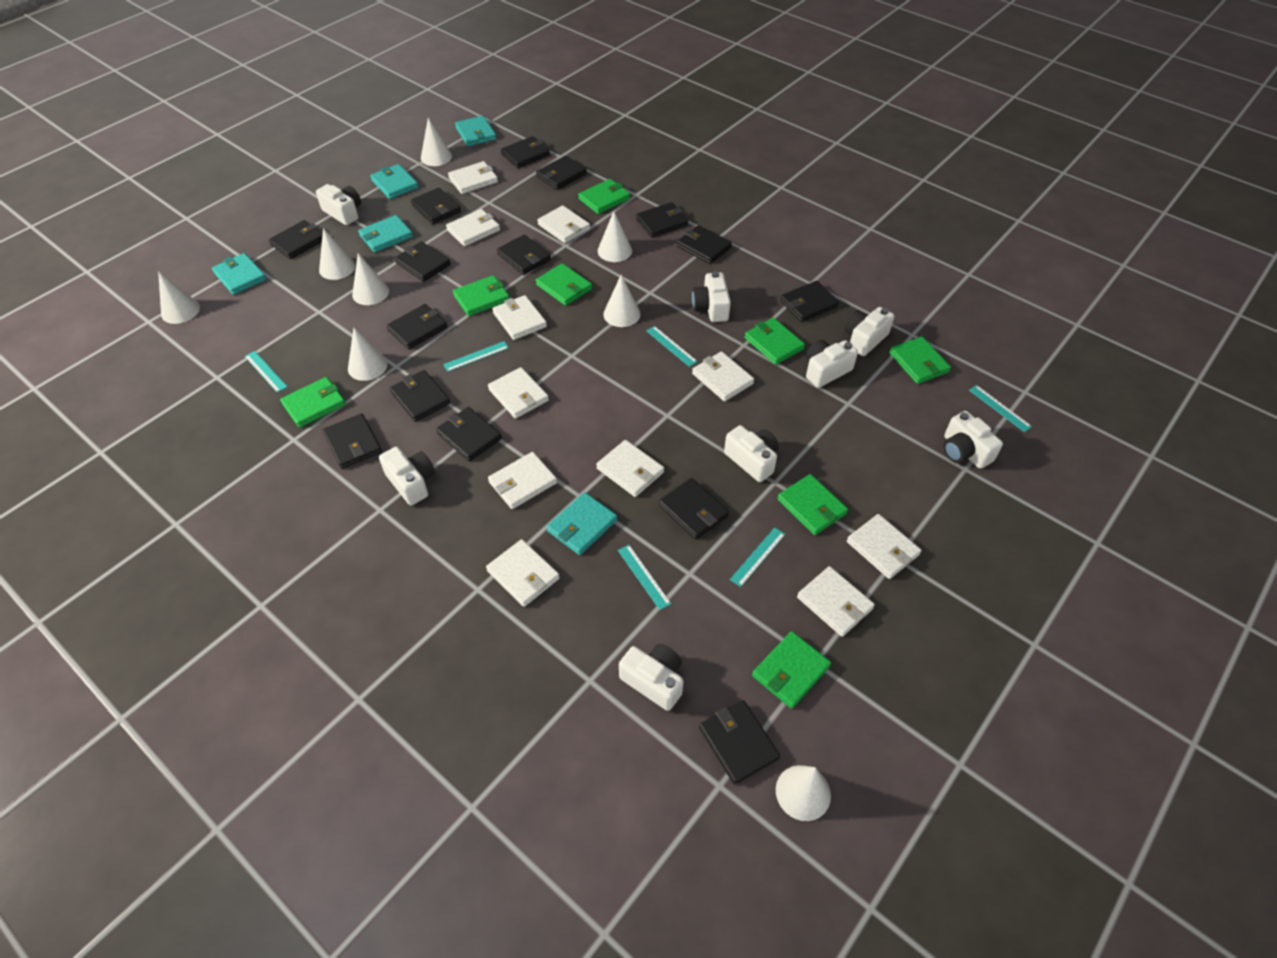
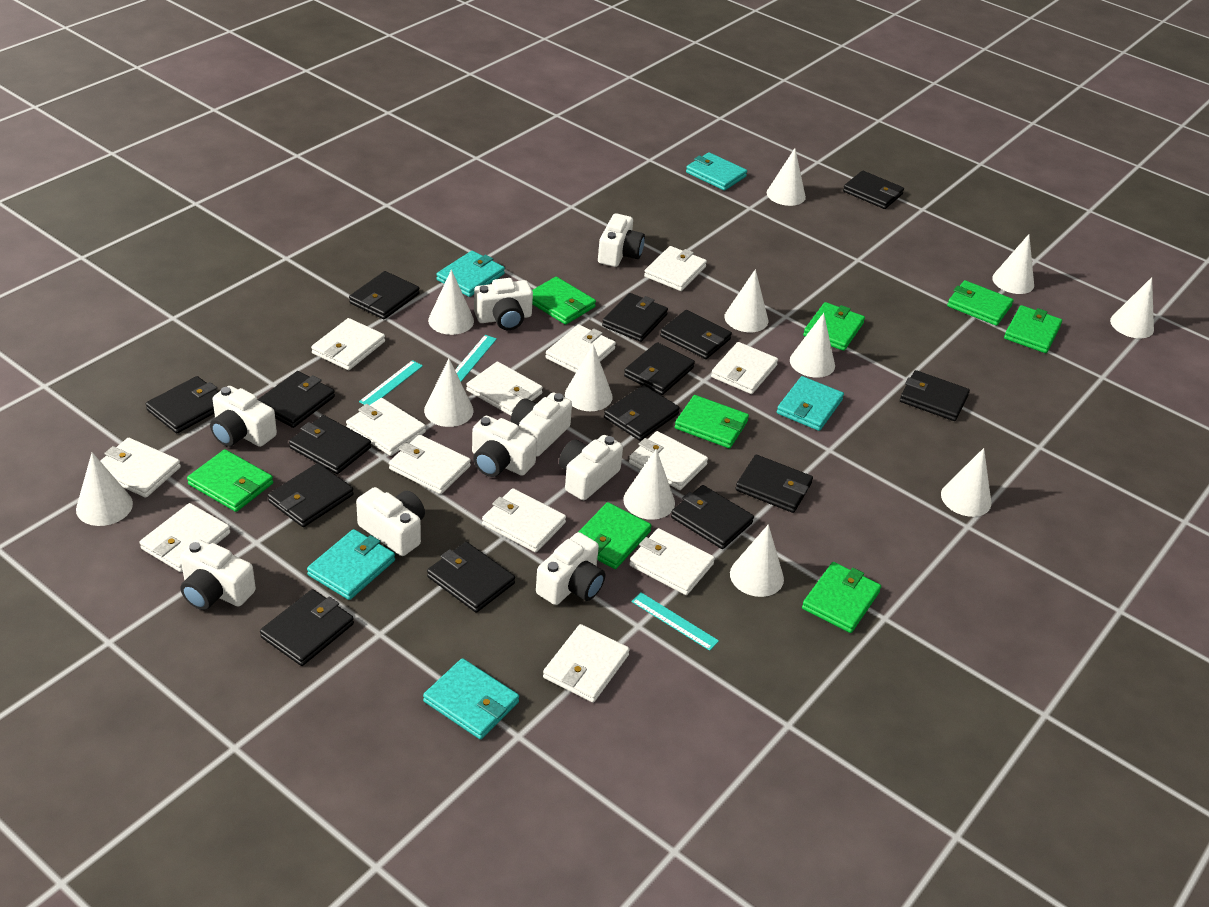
turquoise ruler: 6 -> 3
white camera: 8 -> 9
white cone: 8 -> 12
white wallet: 11 -> 13

